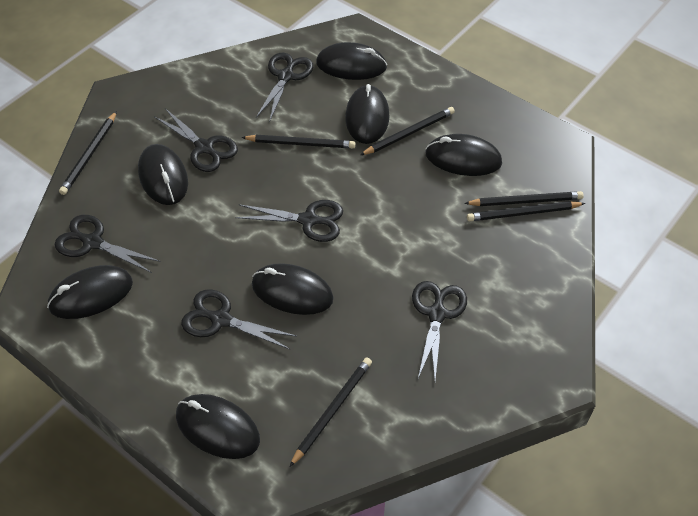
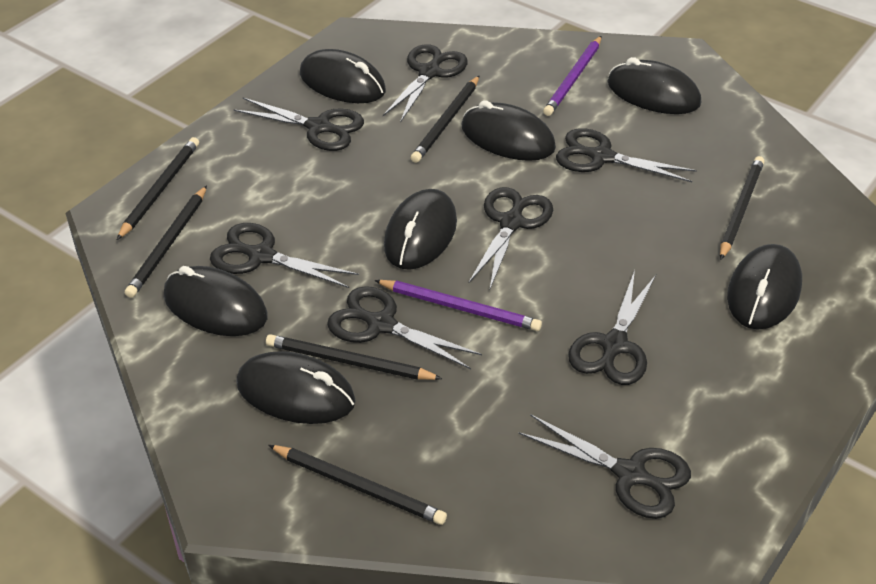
black scissors: 6 -> 8
purple pencil: 0 -> 2

